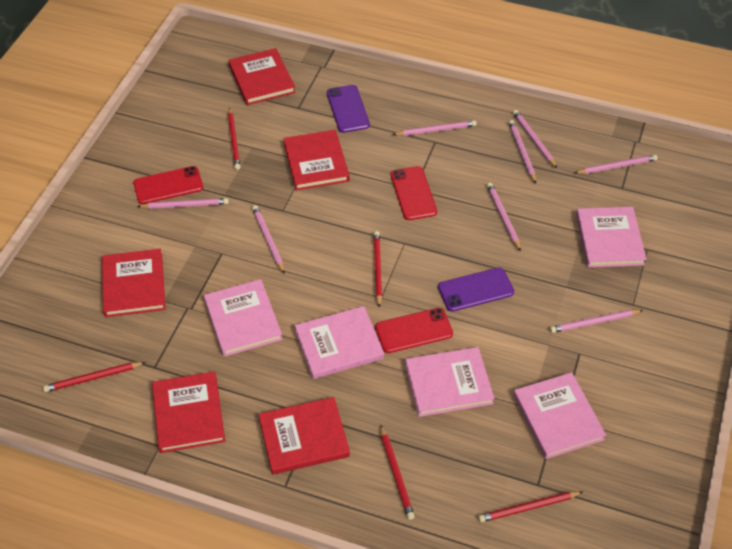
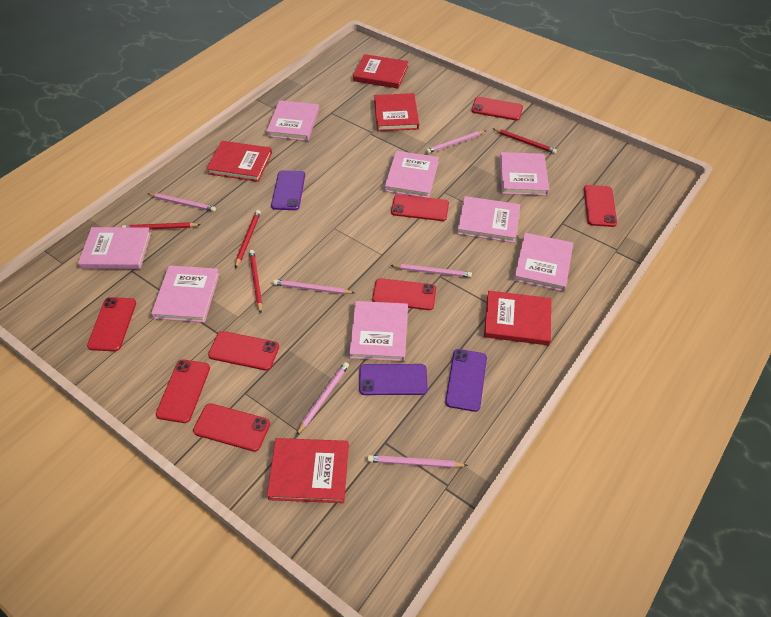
pink book: 5 -> 8
pink pencil: 8 -> 6
purple phone: 2 -> 3
red pencil: 5 -> 4
red phone: 3 -> 8

